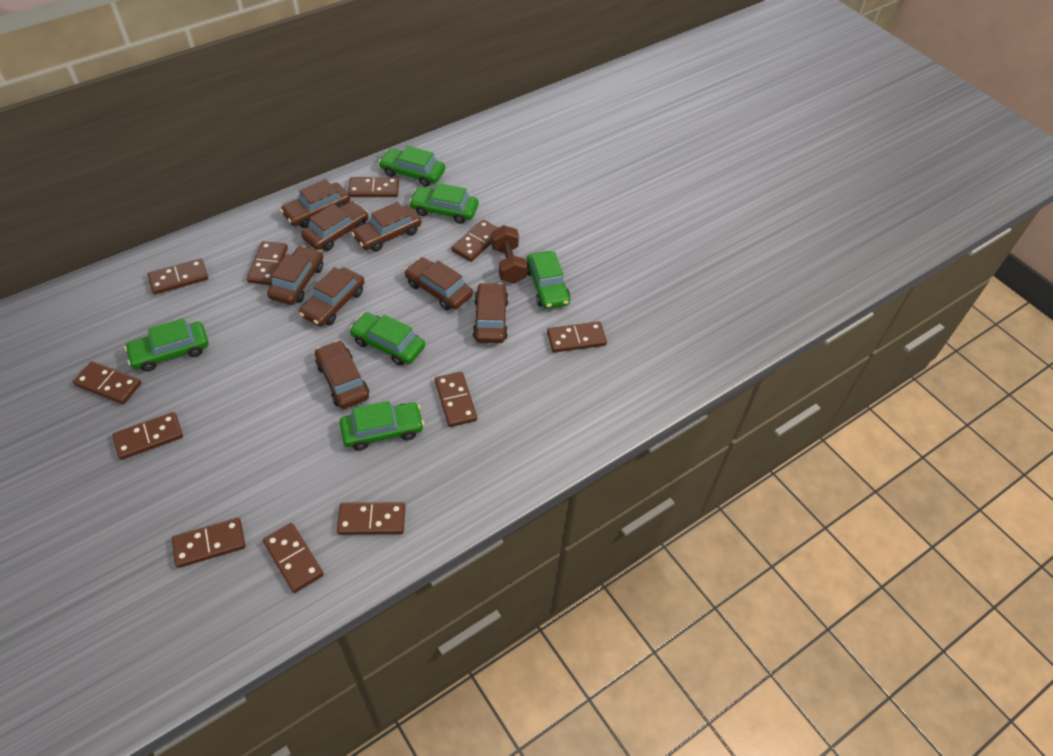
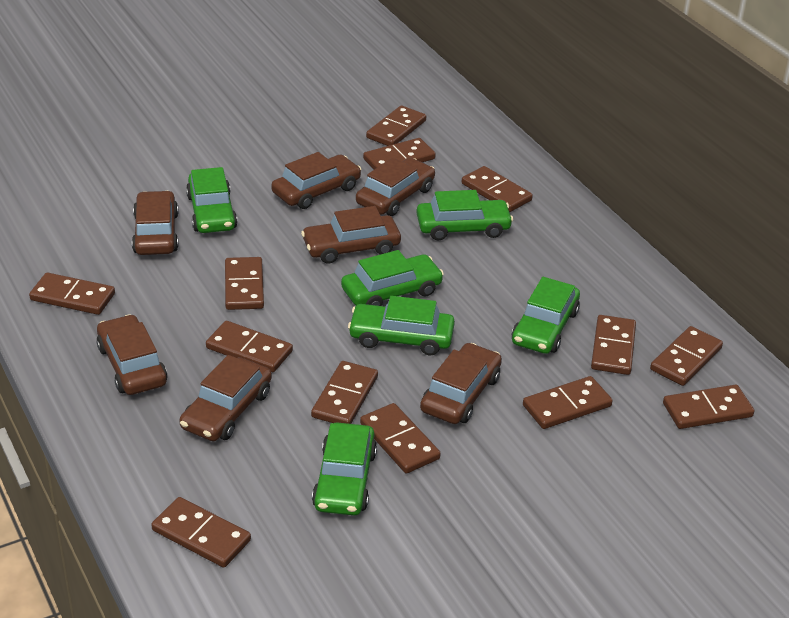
brown car: 8 -> 7
brown domino: 11 -> 13
brown dumbbell: 1 -> 0

